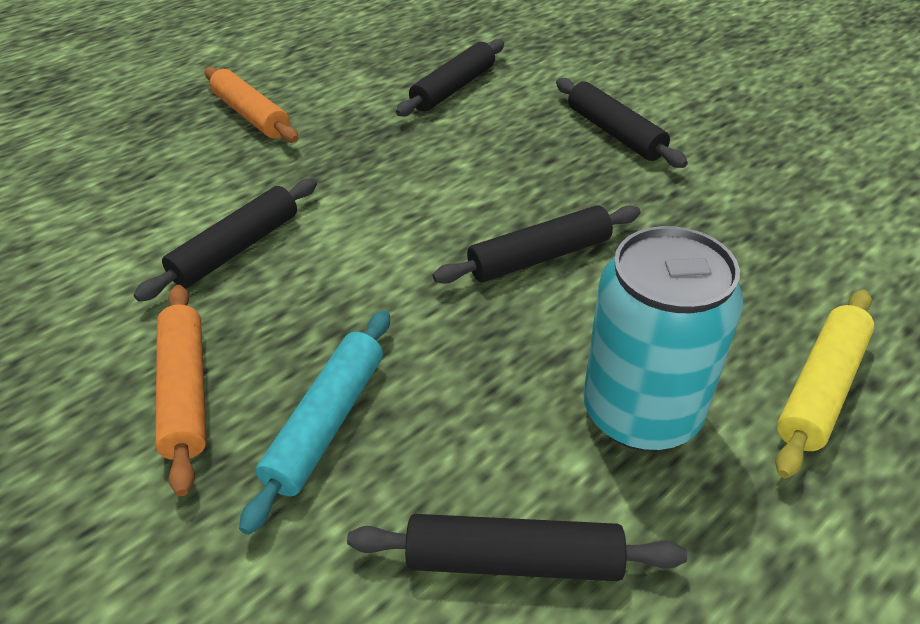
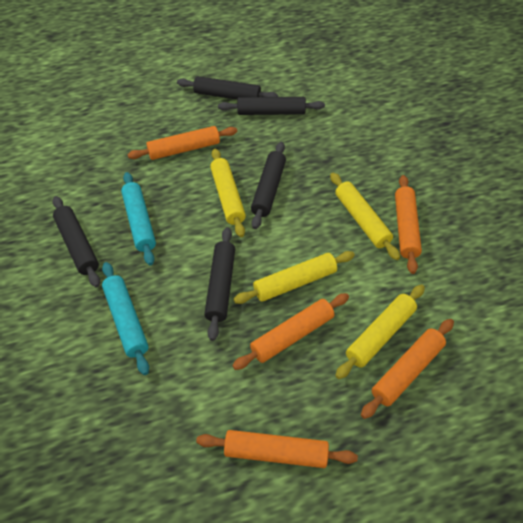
orange rolling pin: 2 -> 5
turquoise can: 1 -> 0
turquoise rolling pin: 1 -> 2
yellow rolling pin: 1 -> 4

